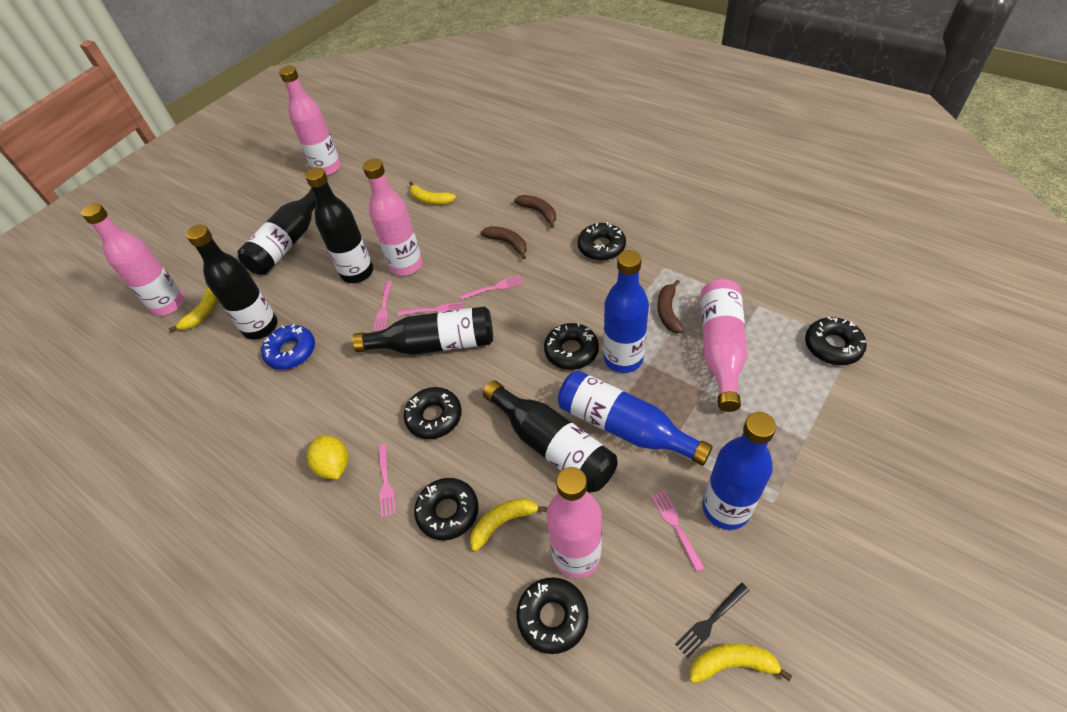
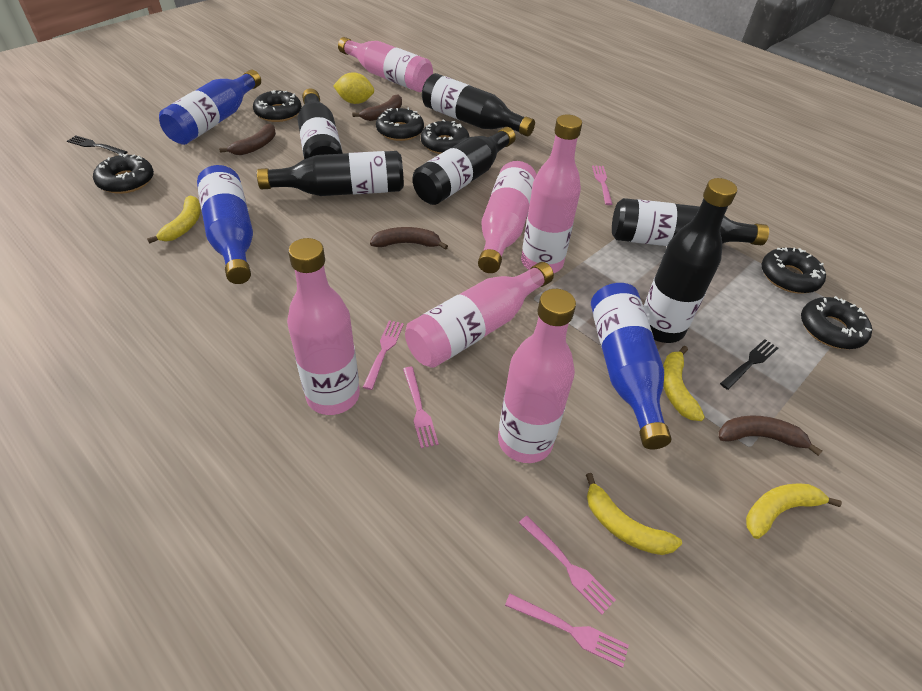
black bottle: 5 -> 6
black fork: 1 -> 2
blue donut: 1 -> 0
brown banana: 3 -> 4
pink bottle: 5 -> 6

